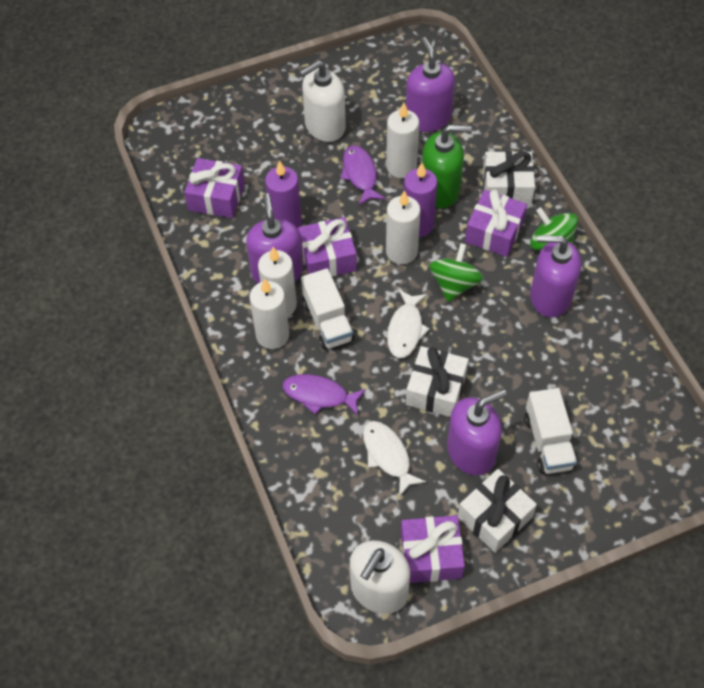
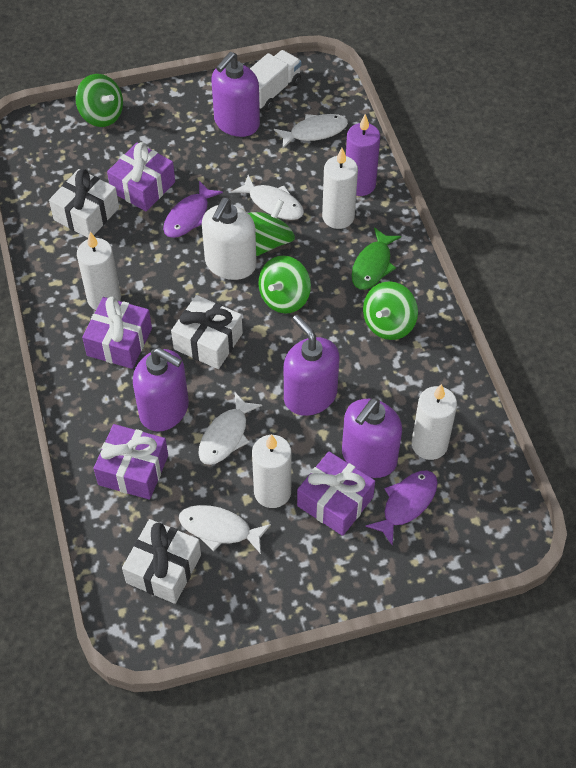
green fish: 0 -> 1
green soap dispenser: 1 -> 0
green spinning top: 2 -> 4
purple candle: 2 -> 1
white fish: 2 -> 4
white soap dispenser: 2 -> 1
white truck: 2 -> 1

